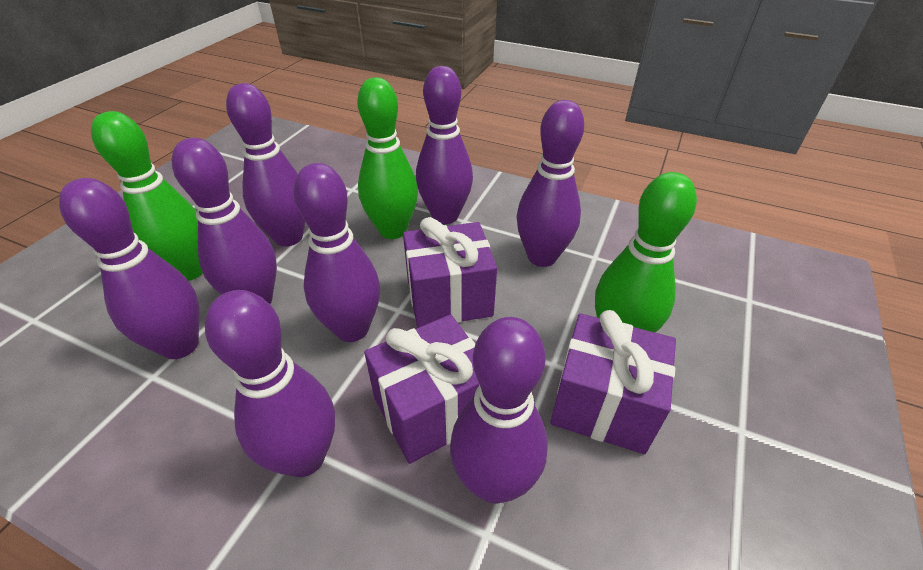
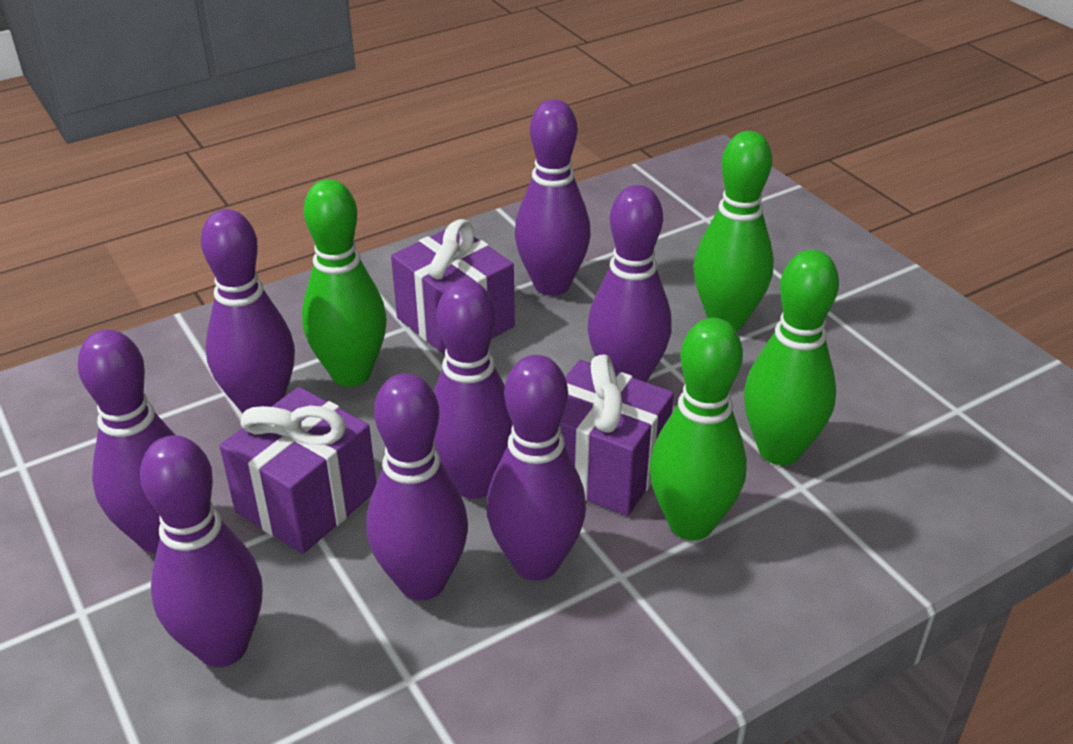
green bowling pin: 3 -> 4

